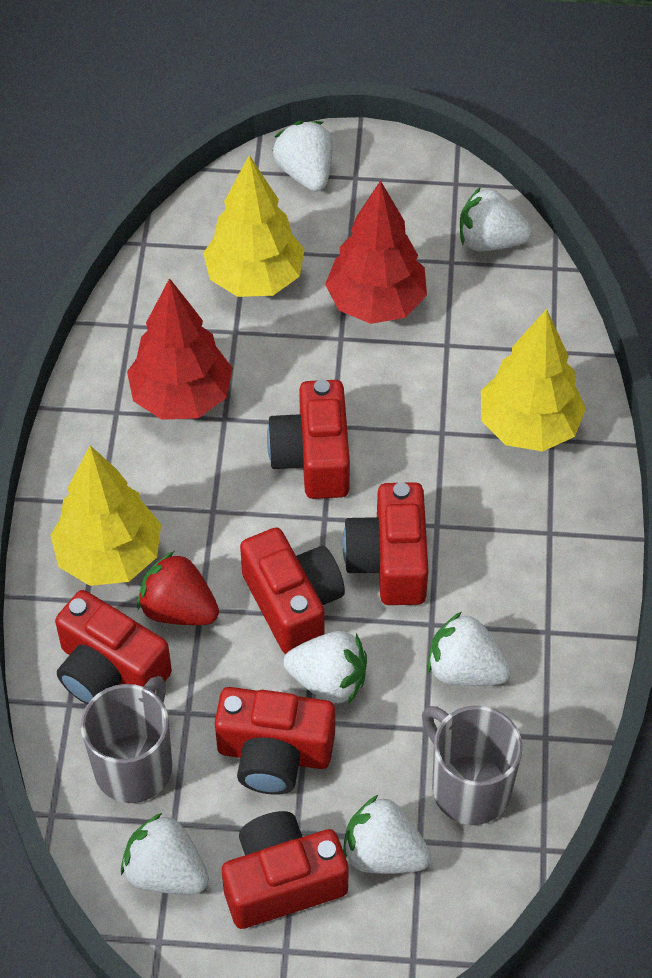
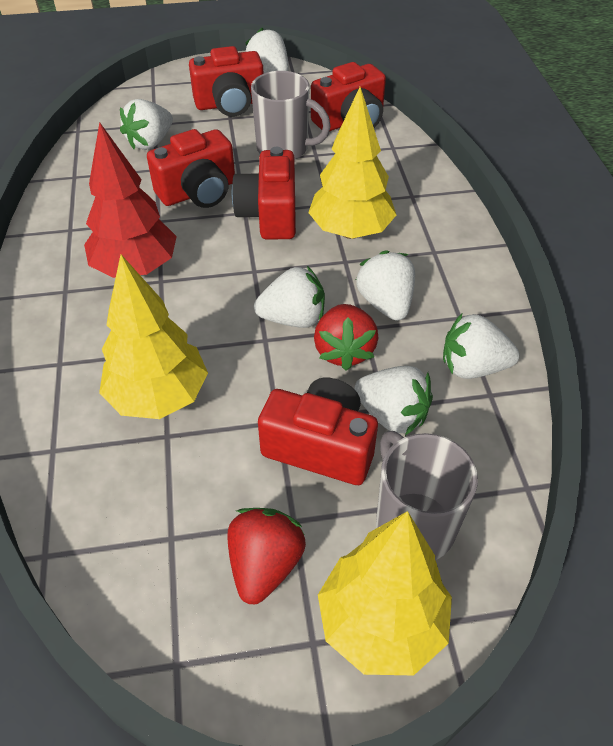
red camera: 6 -> 5
red strawberry: 1 -> 2
red tree: 2 -> 1

